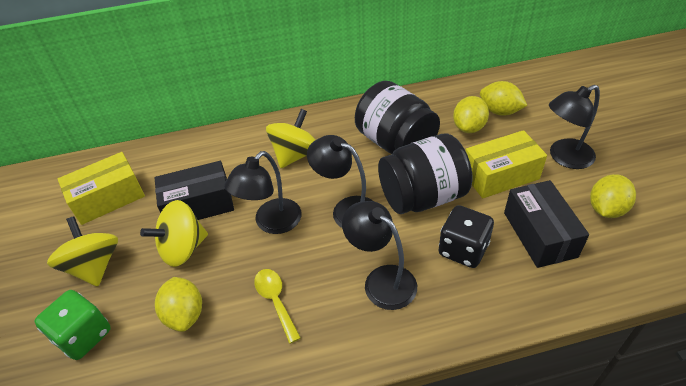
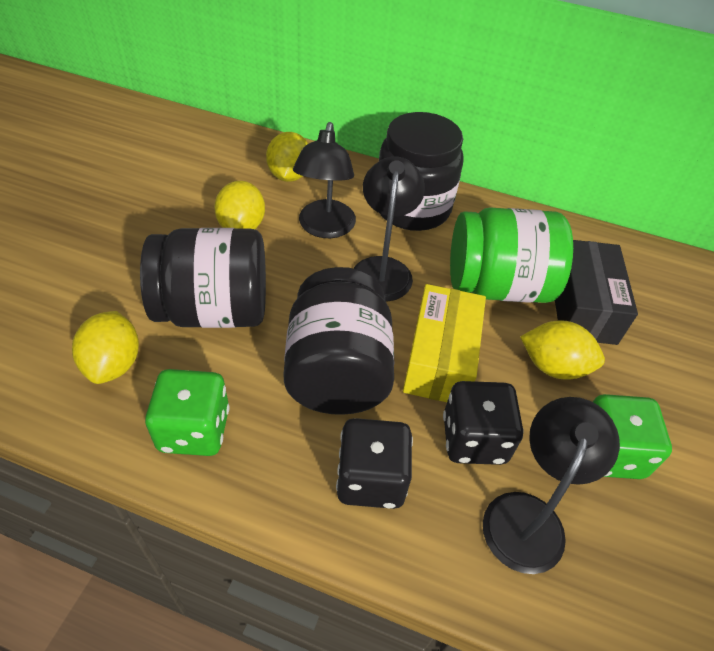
black box: 2 -> 1
black dice: 1 -> 2
black jar: 2 -> 3
black lamp: 4 -> 3
green dice: 1 -> 2
green jar: 0 -> 1
yellow box: 2 -> 1
yellow spinning top: 3 -> 0
yellow spoon: 1 -> 0

